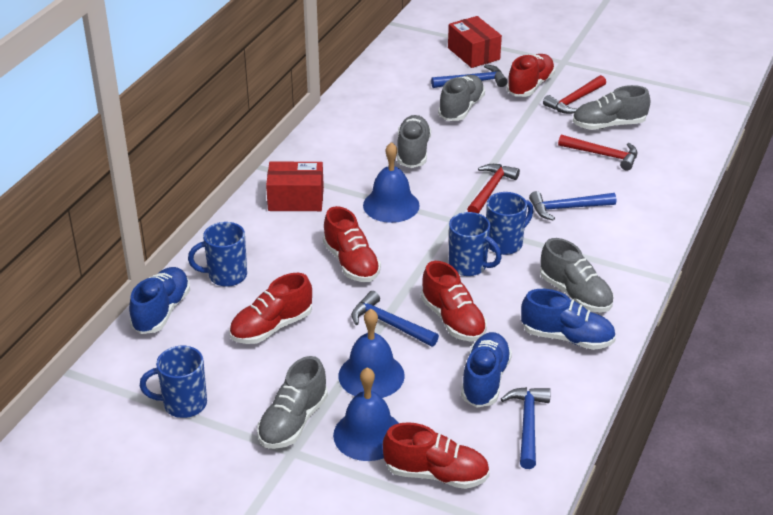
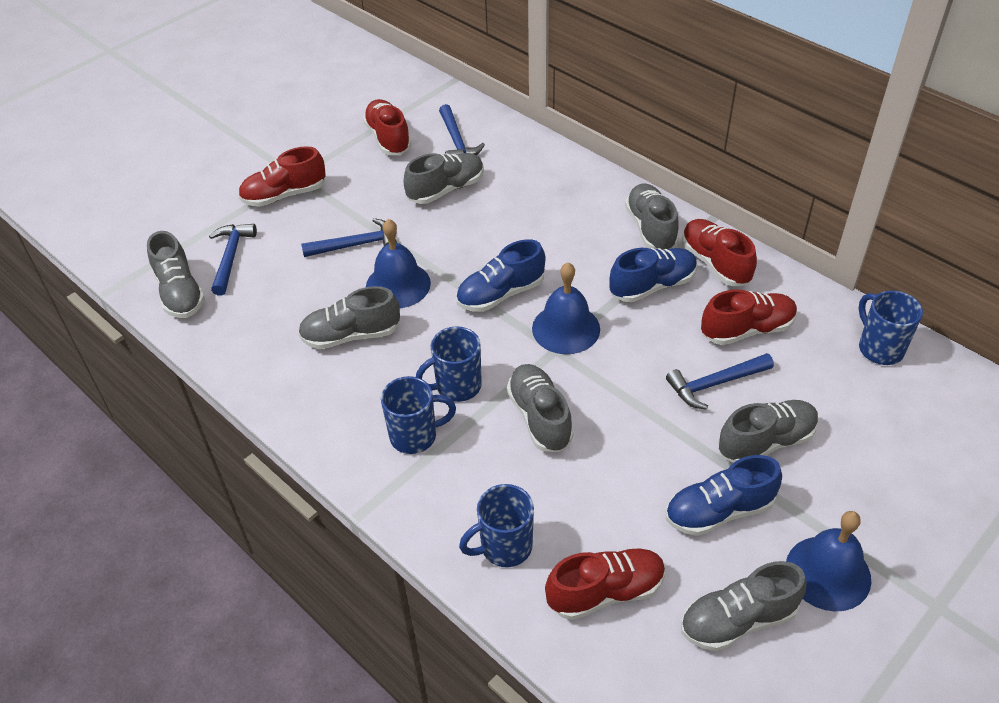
grey shoe: 5 -> 7
red box: 2 -> 0
red hammer: 3 -> 0

